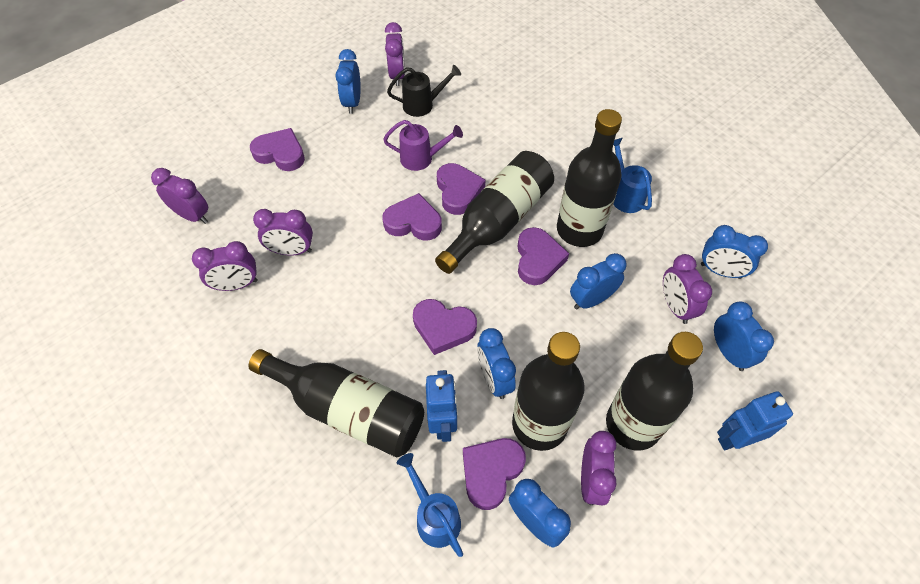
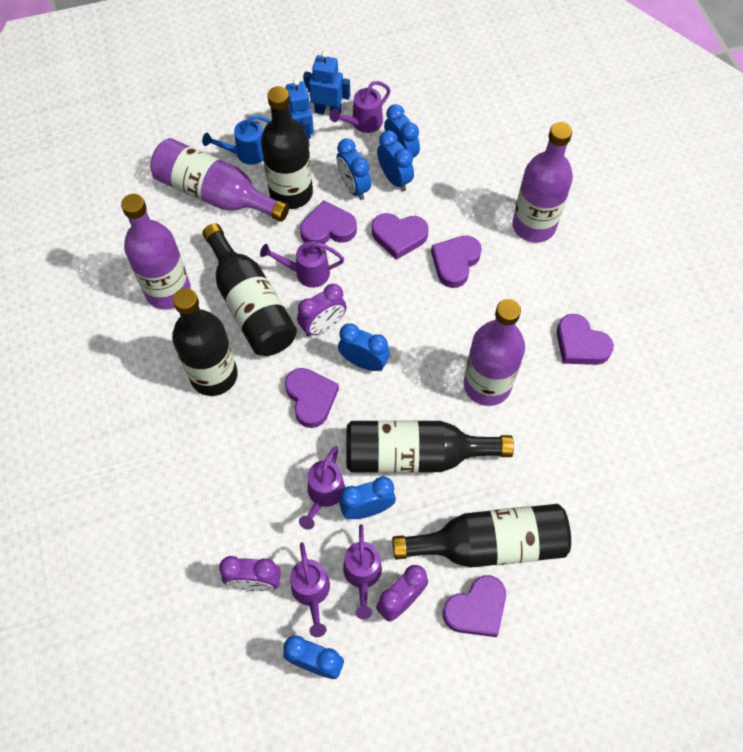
black watering can: 1 -> 0
blue watering can: 2 -> 1
purple bottle: 0 -> 4
purple clock: 6 -> 3
purple watering can: 1 -> 5

